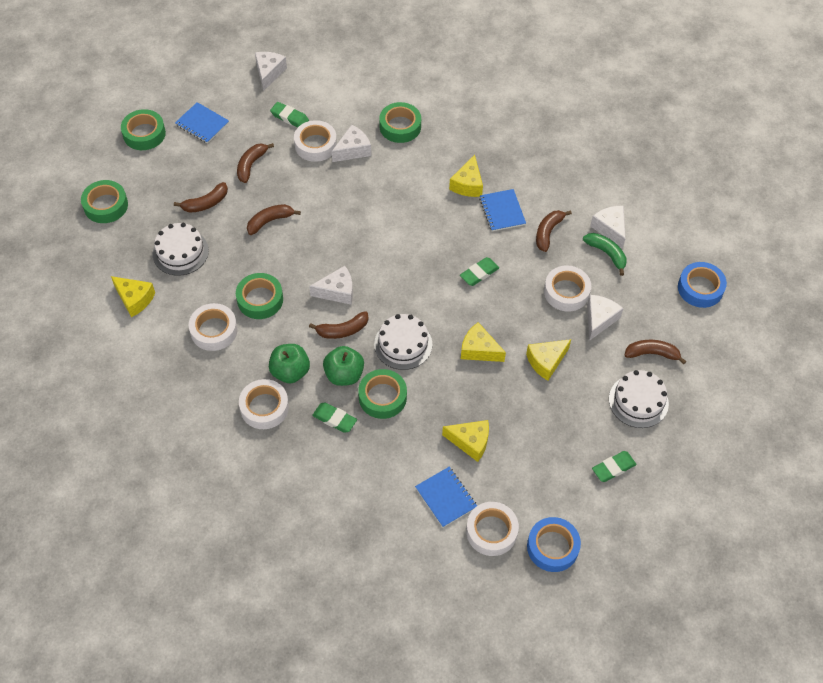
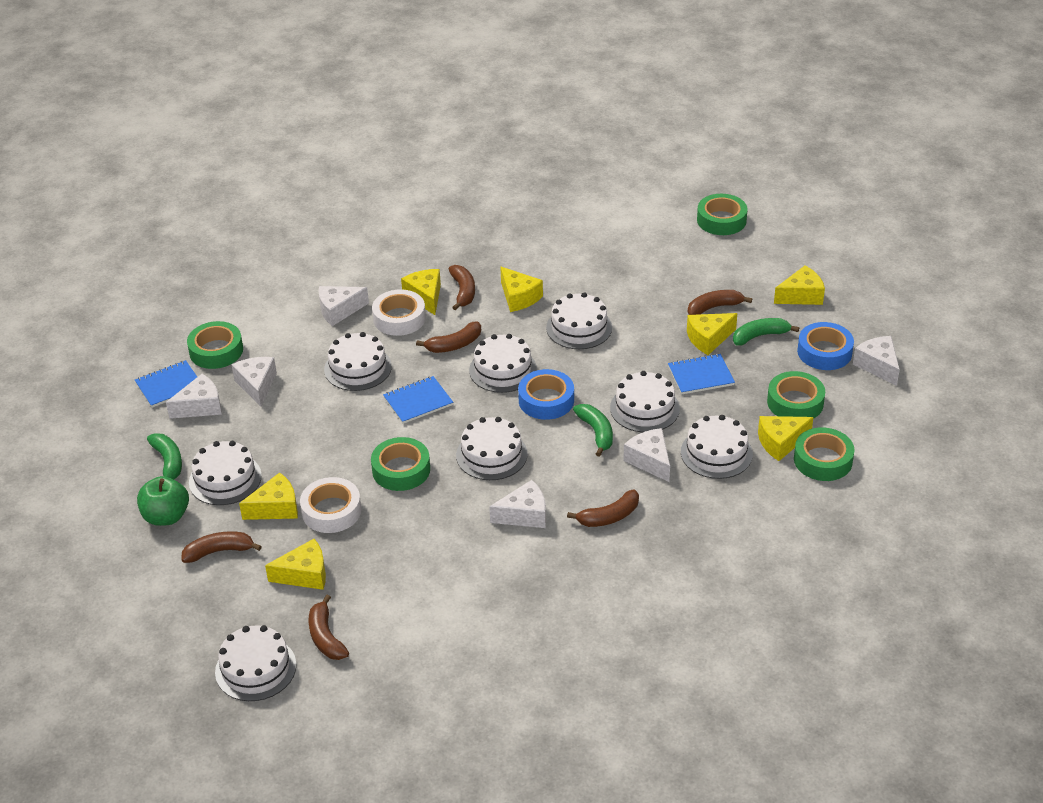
green apple: 2 -> 1
green banana: 1 -> 3
green eraser: 4 -> 0
white cake: 3 -> 8
white cheese: 5 -> 6
white tape: 5 -> 2
yellow cheese: 5 -> 7

